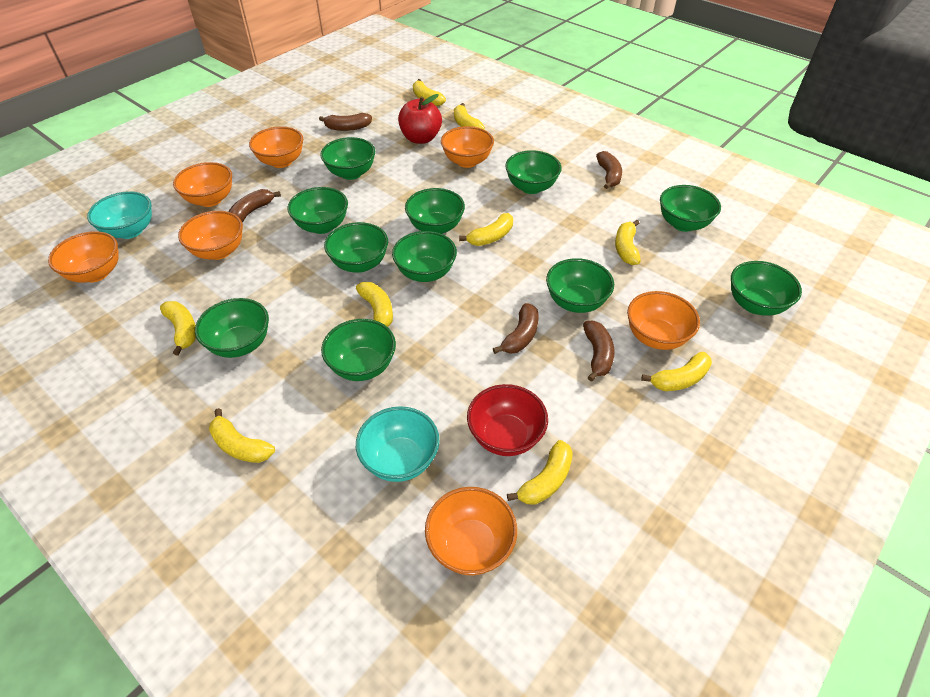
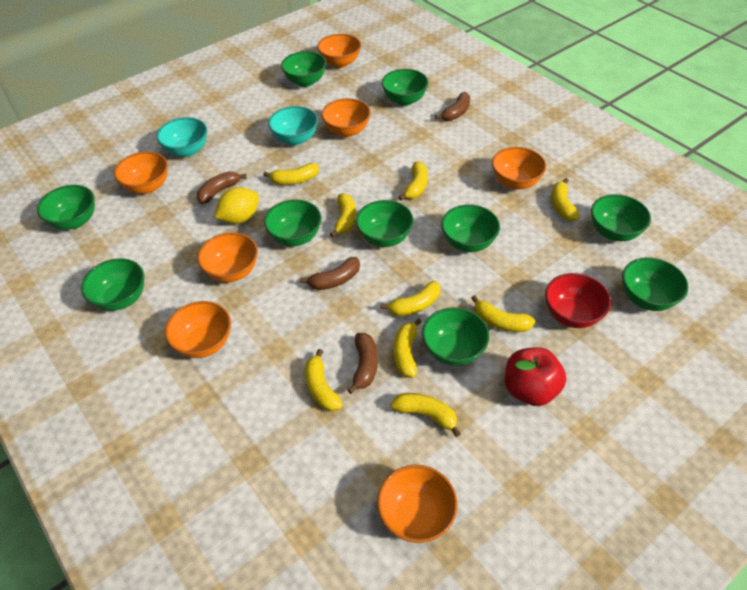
brown banana: 5 -> 4
green bowl: 11 -> 10
yellow lemon: 0 -> 1

